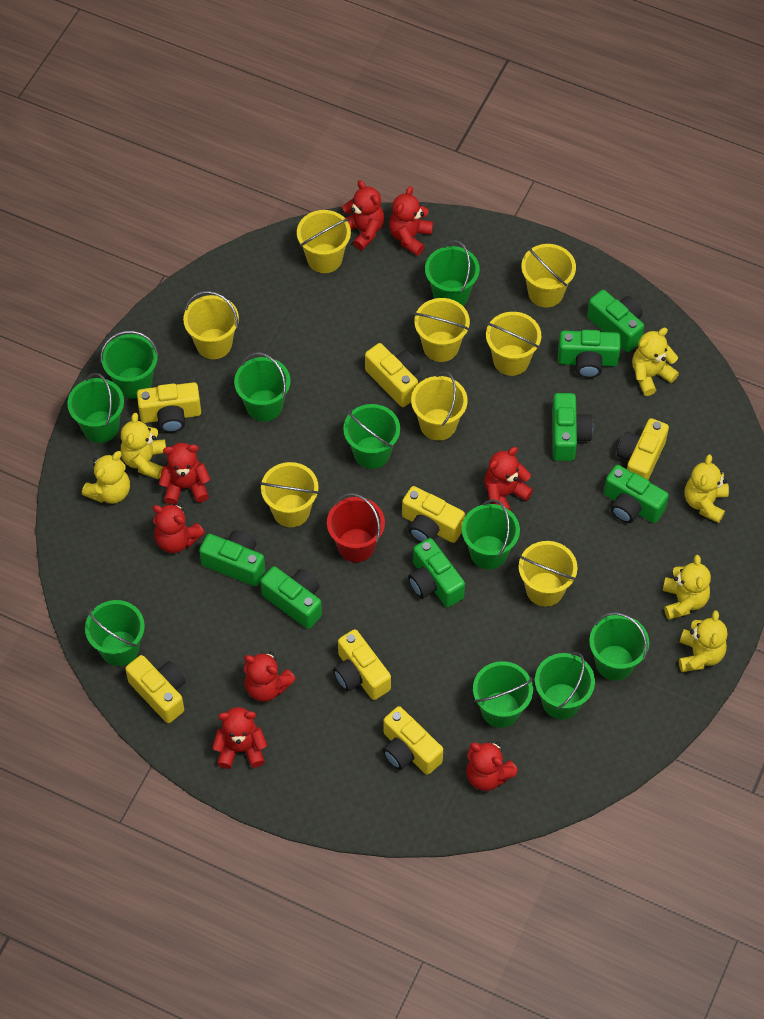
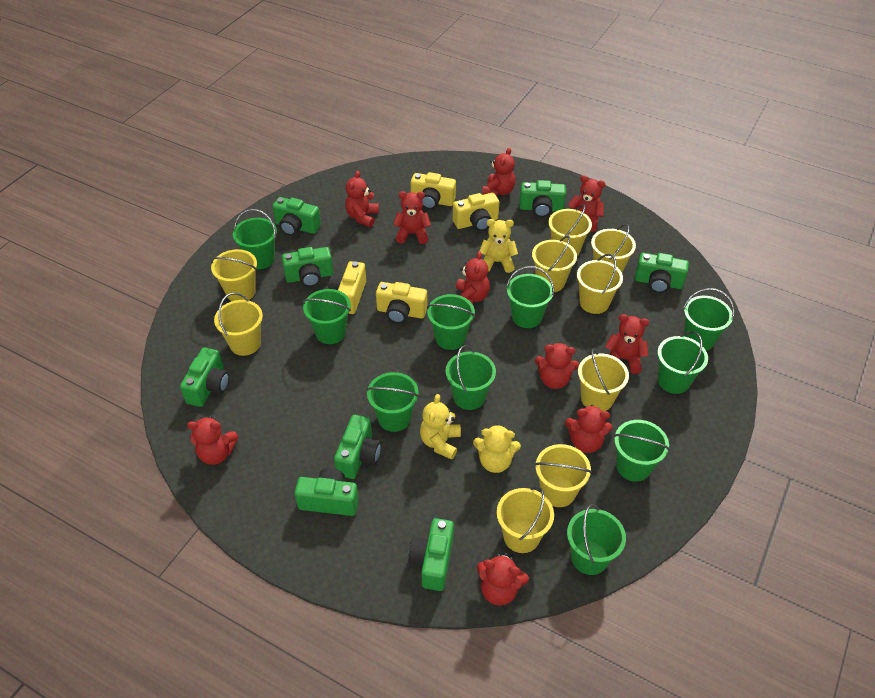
green camera: 7 -> 8
red bucket: 1 -> 0
red teddy bear: 8 -> 10
yellow bucket: 8 -> 9
yellow camera: 7 -> 4
yellow teddy bear: 6 -> 3

